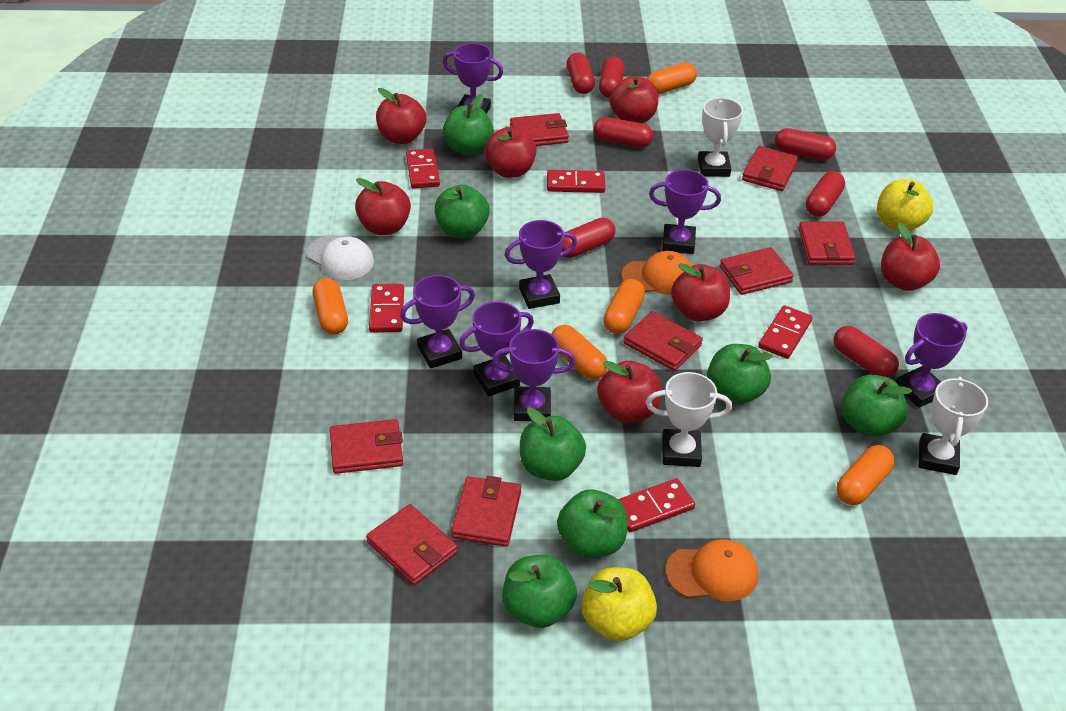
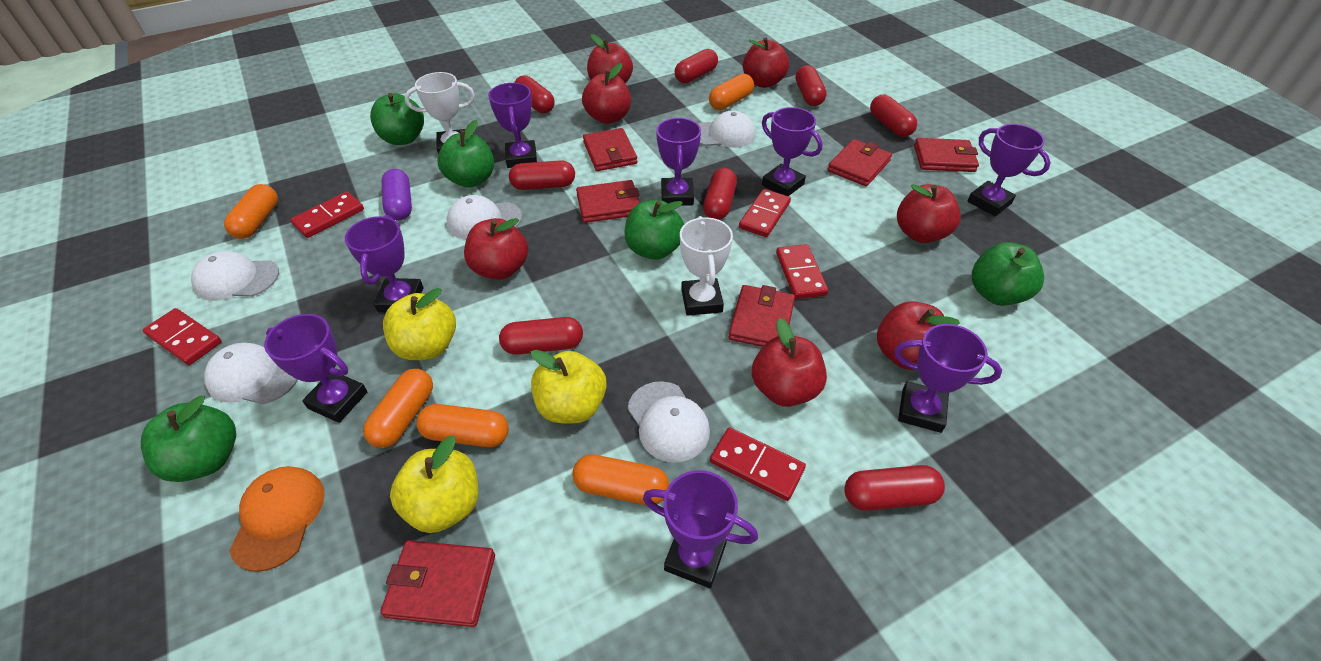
green apple: 7 -> 5
orange cap: 2 -> 1
purple capsule: 0 -> 1
purple trophy: 7 -> 8
red capsule: 7 -> 8
red wallet: 8 -> 6
white cap: 1 -> 5
white trophy: 3 -> 2
yellow apple: 2 -> 3

